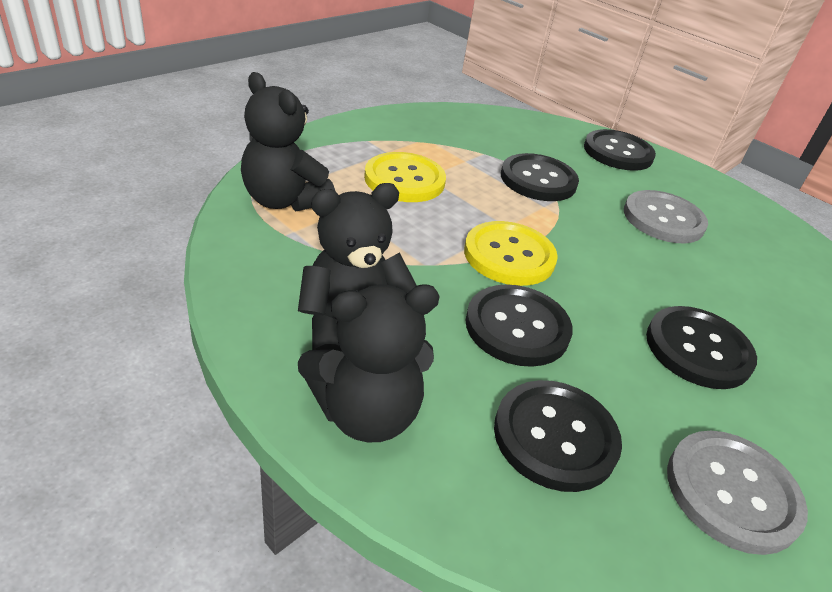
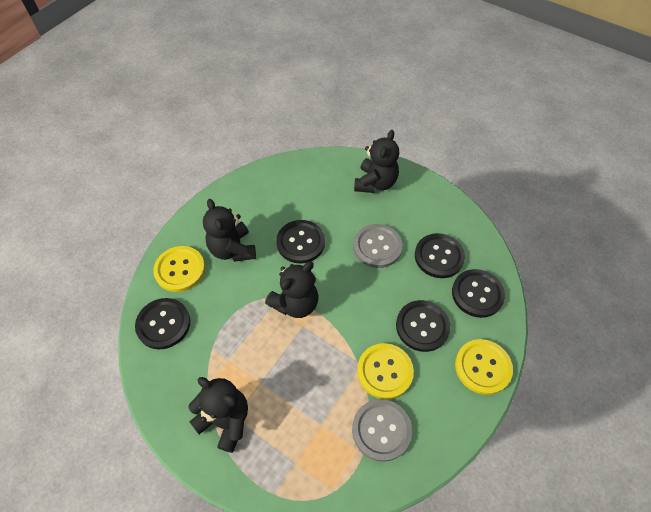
black teddy bear: 3 -> 4
yellow button: 2 -> 3

